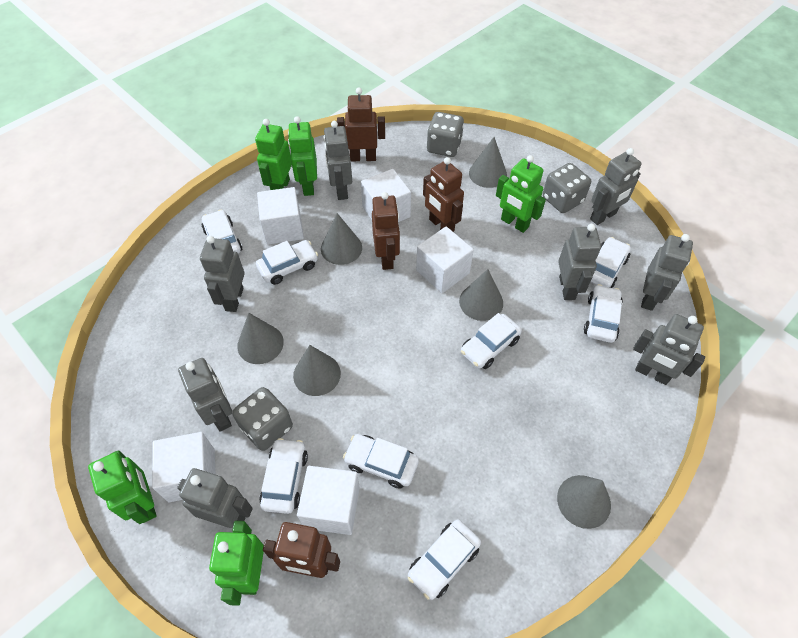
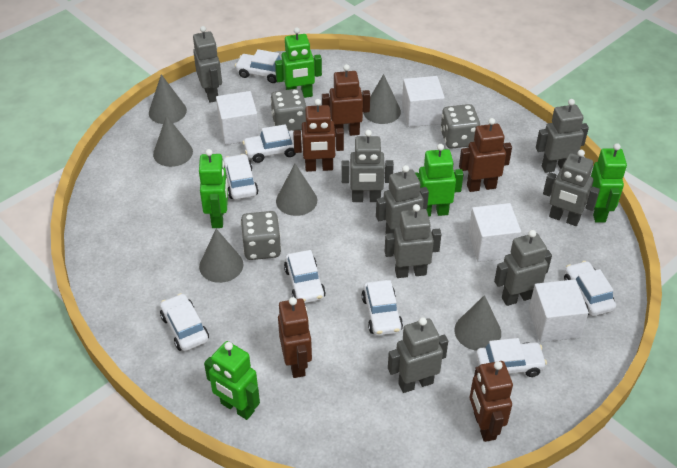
brown robot: 4 -> 5
white cube: 5 -> 4

